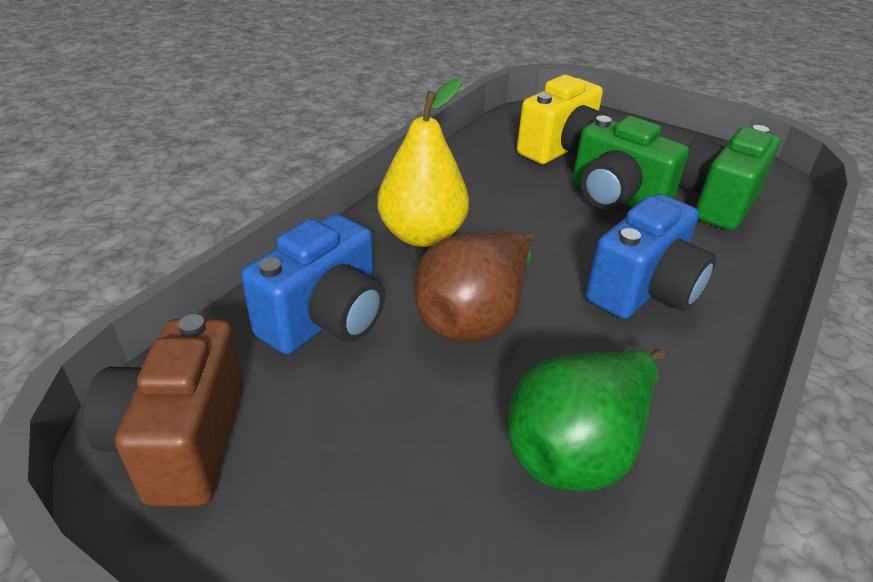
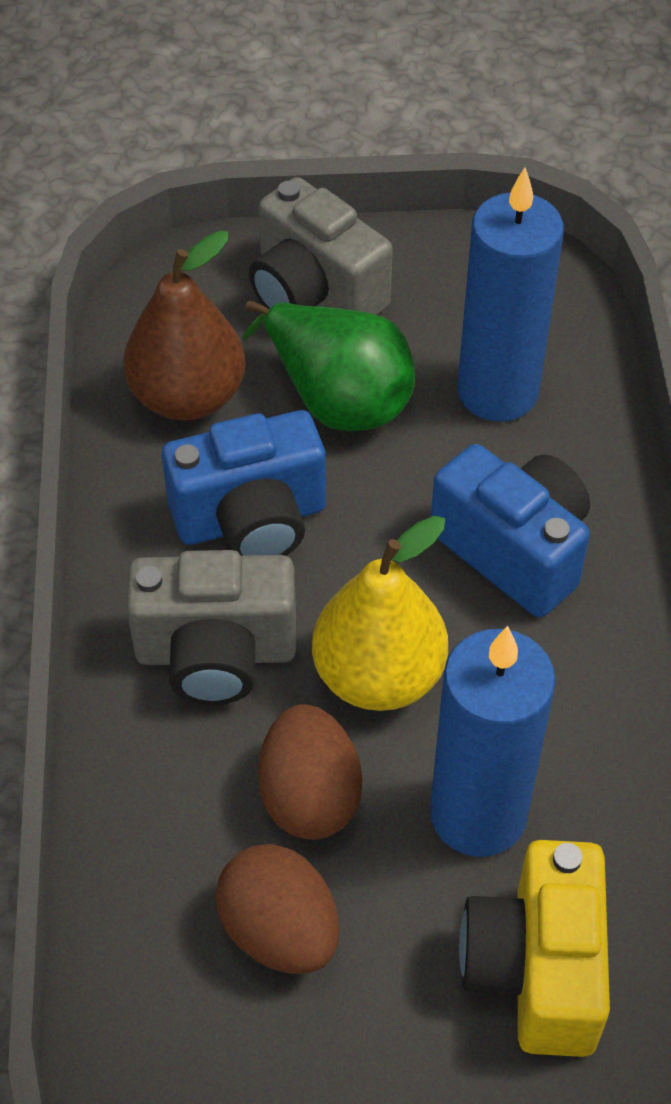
blue candle: 0 -> 2
brown camera: 1 -> 0
brown egg: 0 -> 2
green camera: 2 -> 0
grey camera: 0 -> 2

